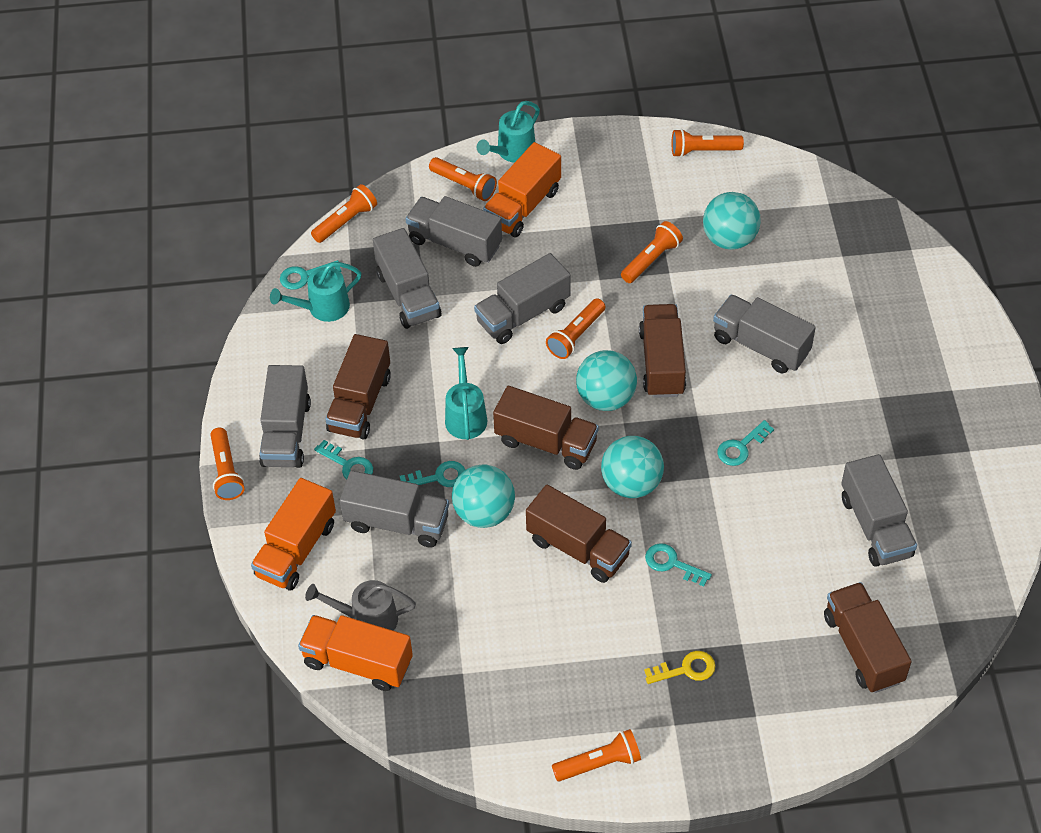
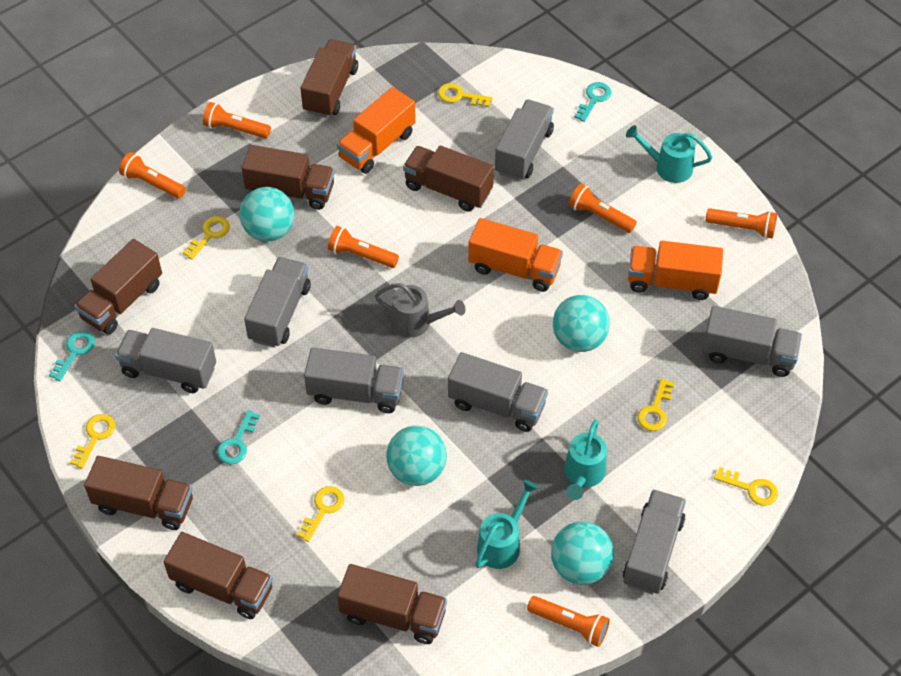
brown truck: 5 -> 7
orange flashlight: 7 -> 6
turquoise key: 5 -> 3
yellow key: 1 -> 6

